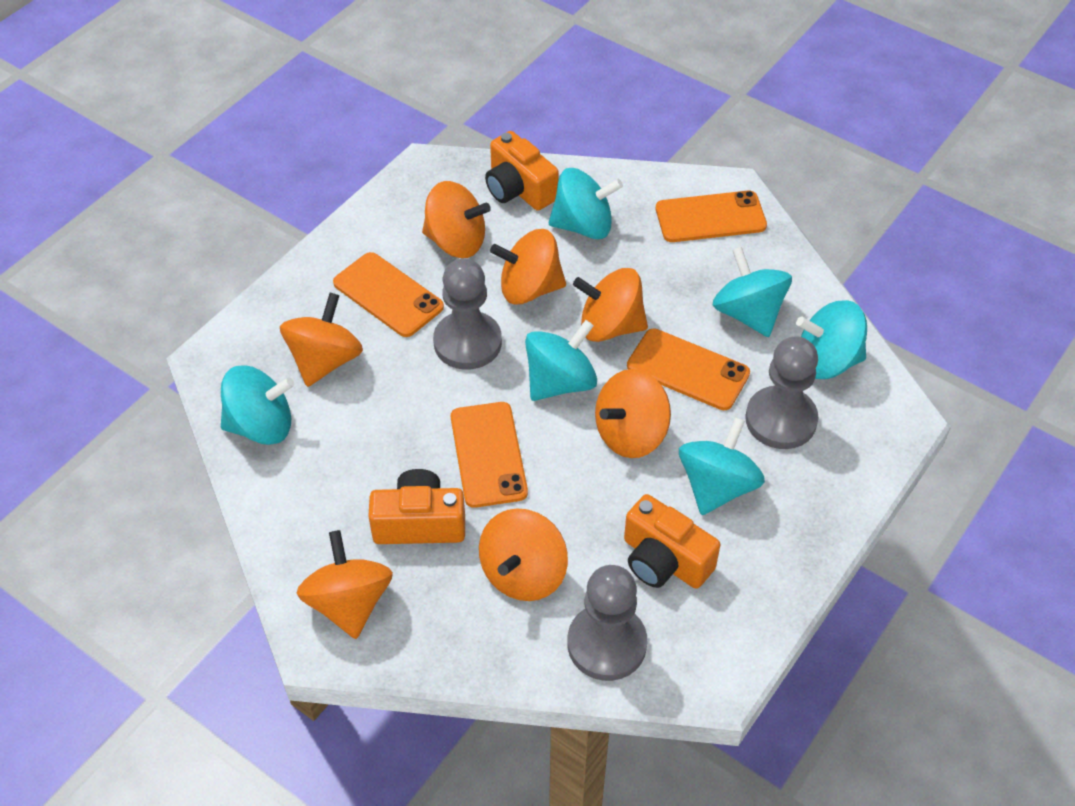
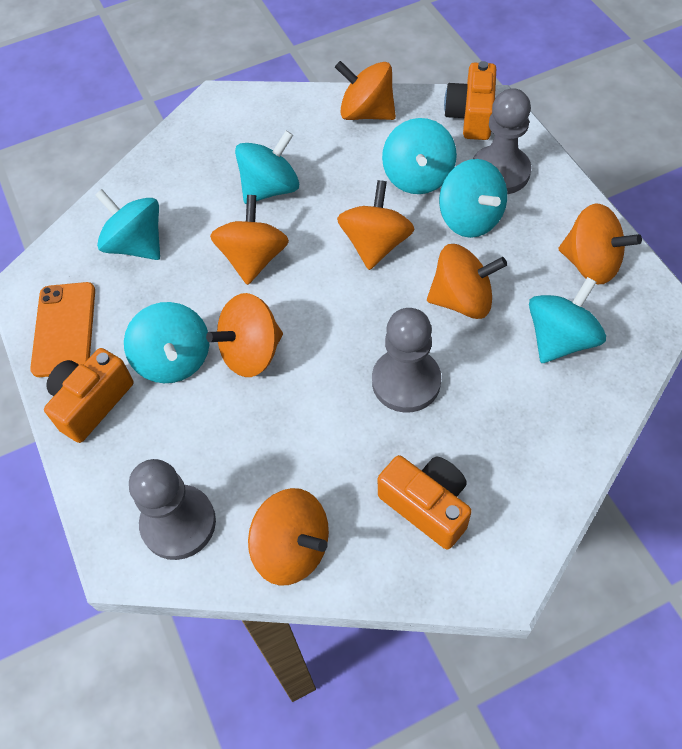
orange phone: 4 -> 1

